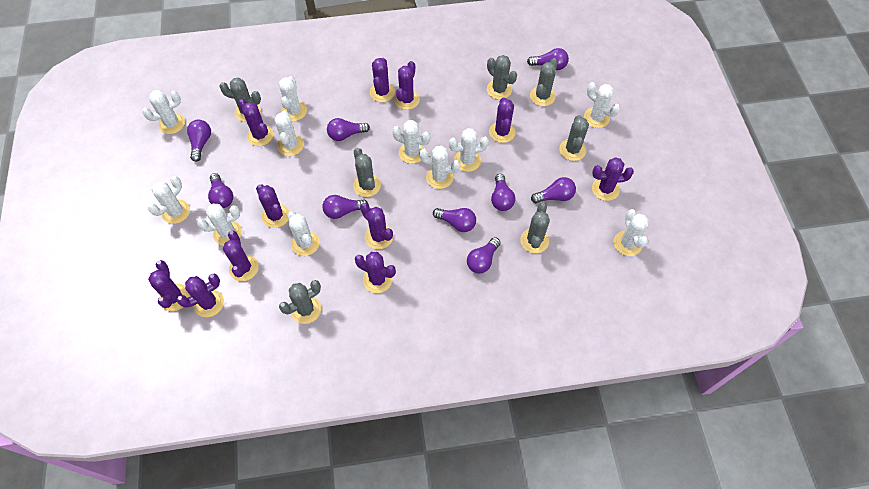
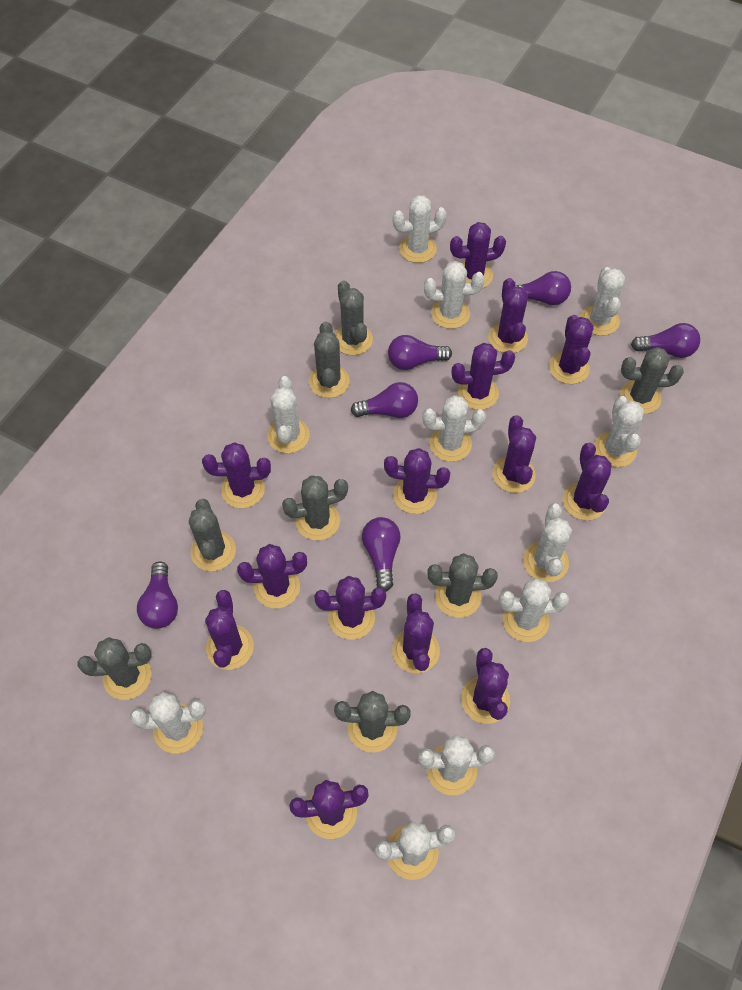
grey cactus: 7 -> 8
purple cactus: 11 -> 14
purple light bulb: 9 -> 6

